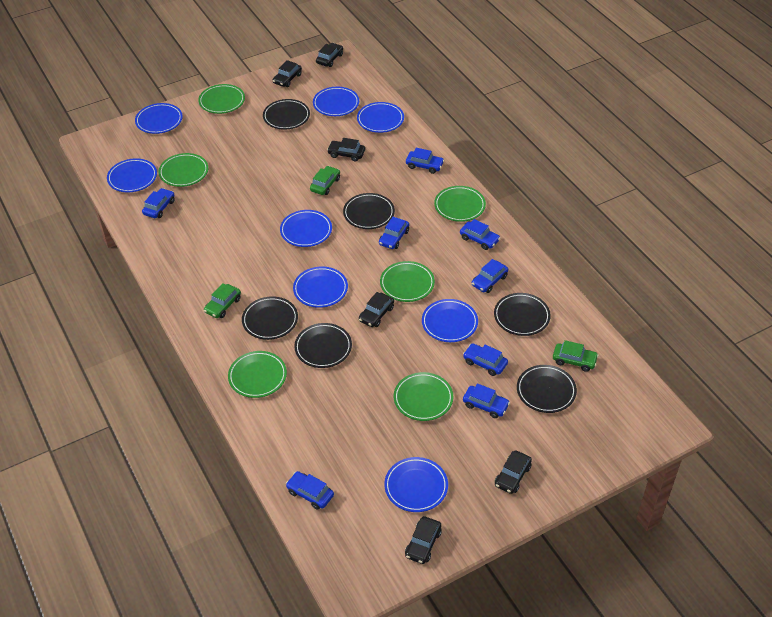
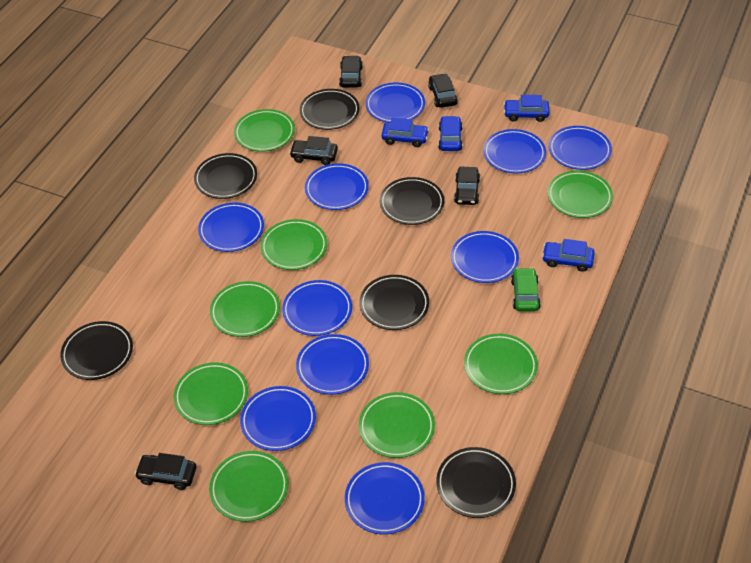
black car: 6 -> 5
blue car: 8 -> 4
blue plate: 8 -> 10
green car: 3 -> 1
green plate: 6 -> 8

